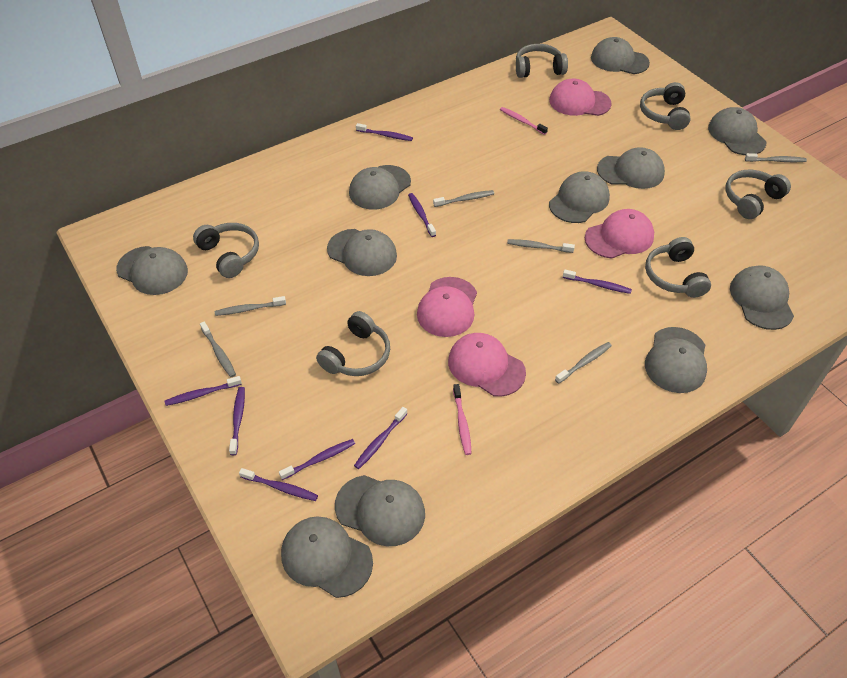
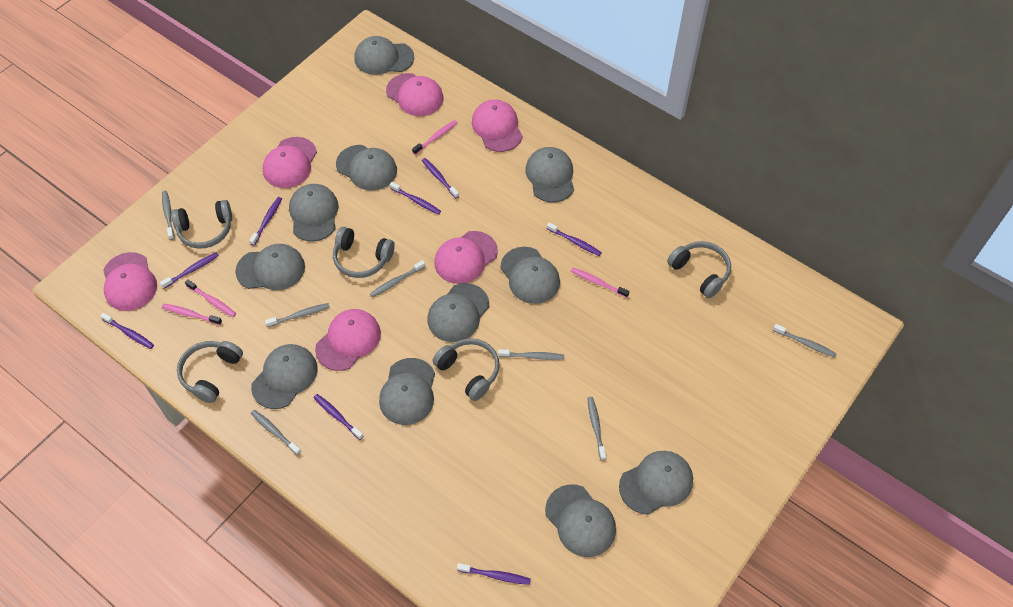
grey headphones: 6 -> 5
grey toothbrush: 6 -> 7
pink cap: 4 -> 6
pink toothbrush: 2 -> 4

